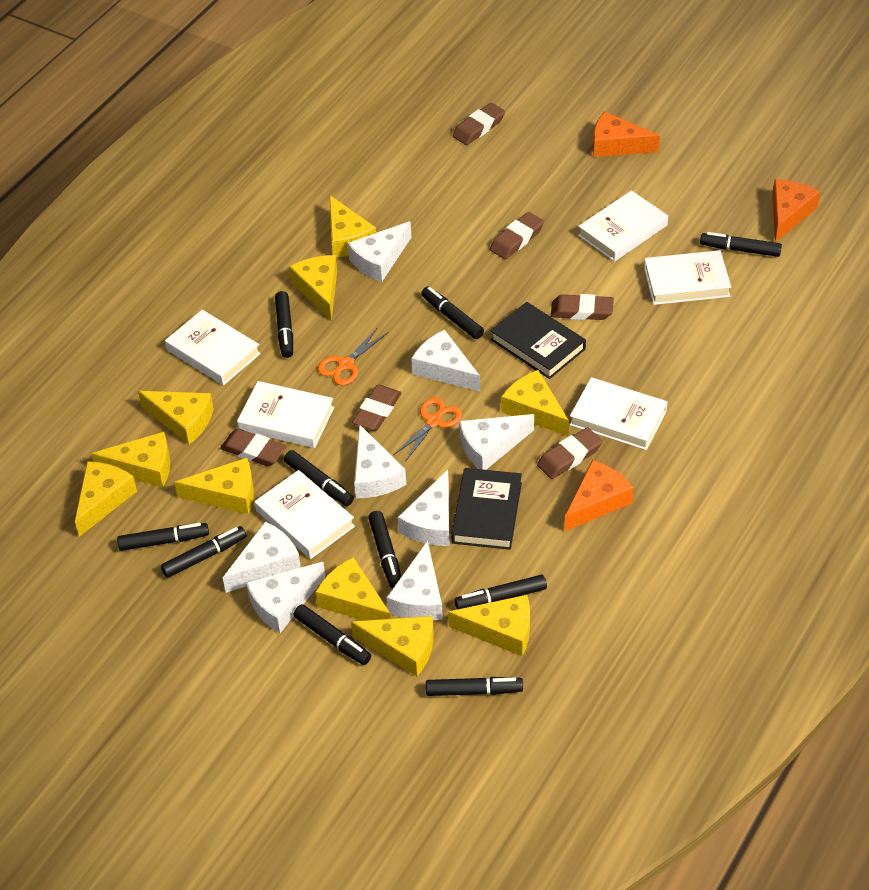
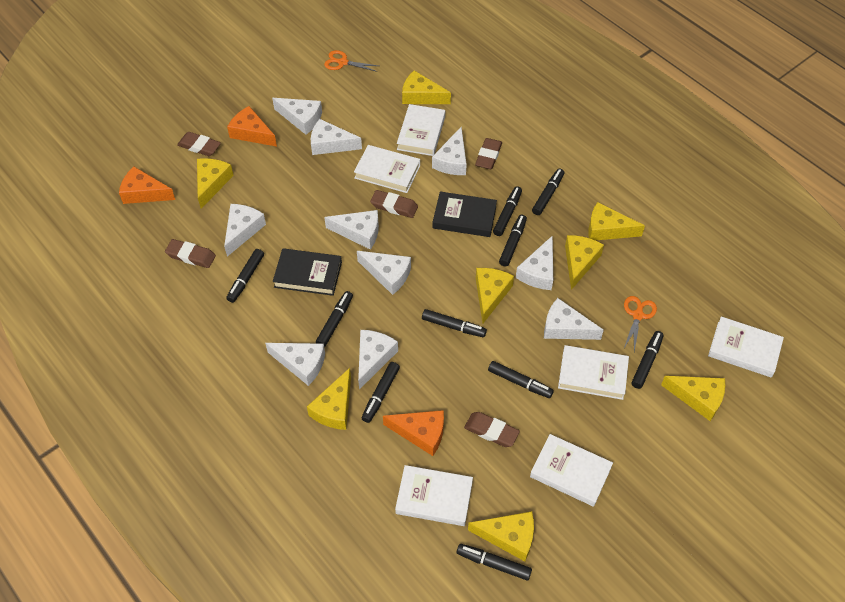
brown eraser: 6 -> 5
white cheese: 8 -> 10
yellow cheese: 10 -> 8

